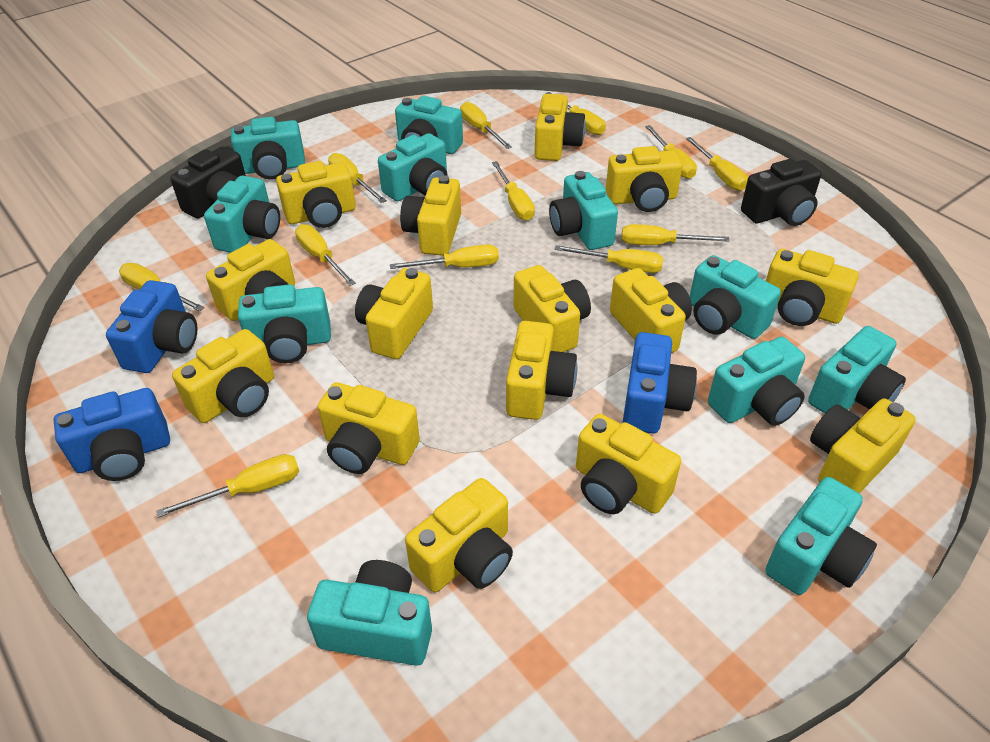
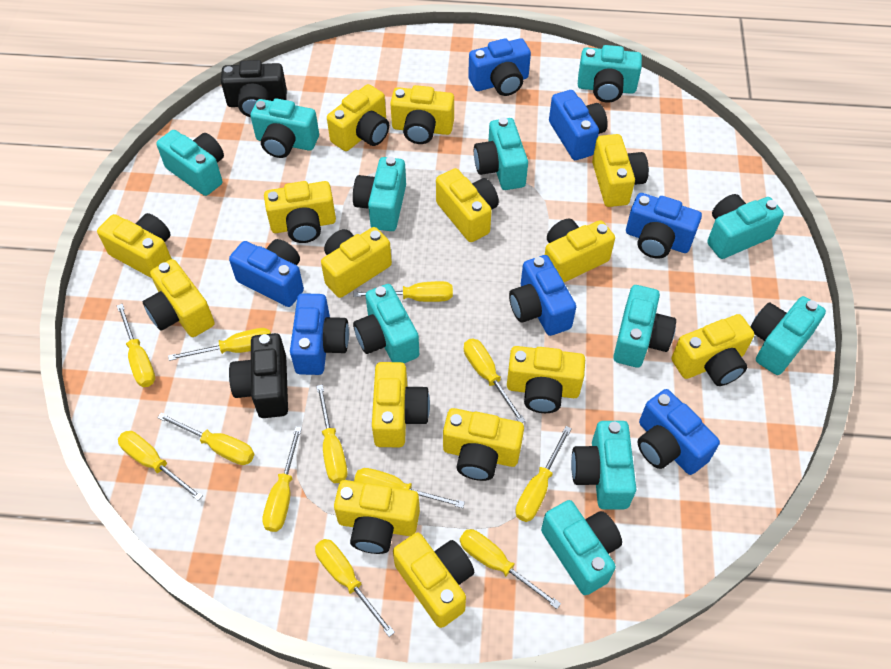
blue camera: 3 -> 7

